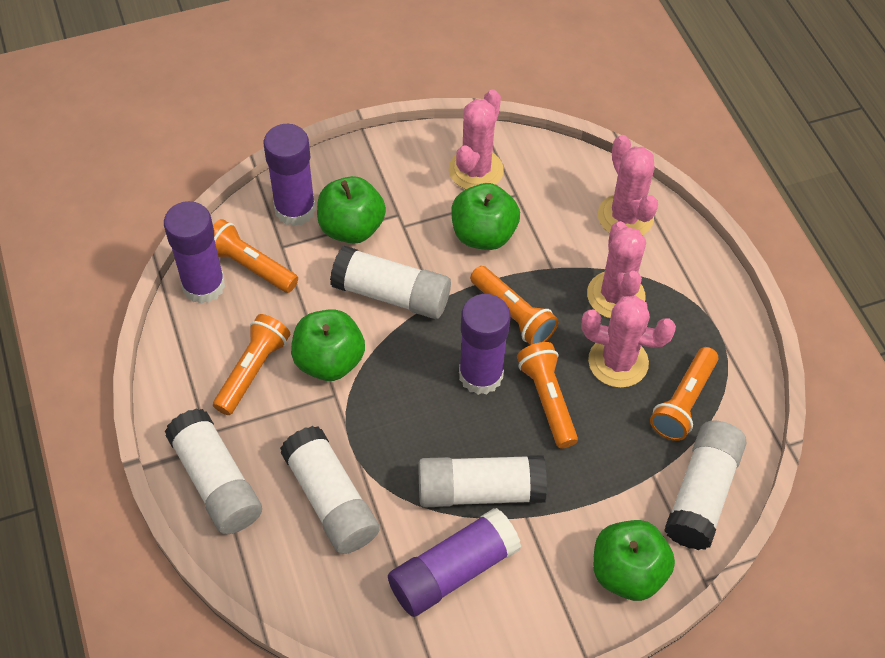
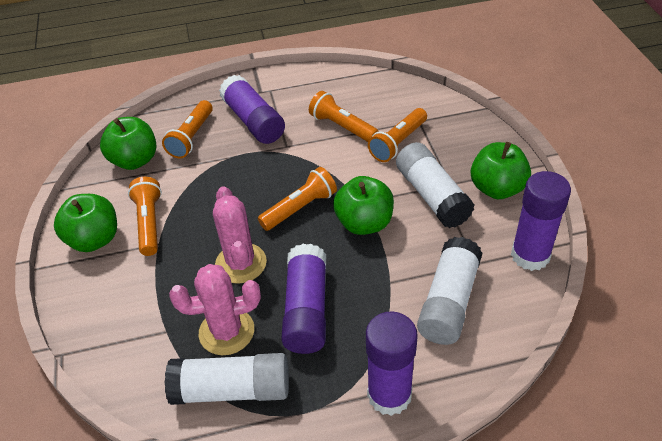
pink cactus: 4 -> 2
white glue stick: 5 -> 3

